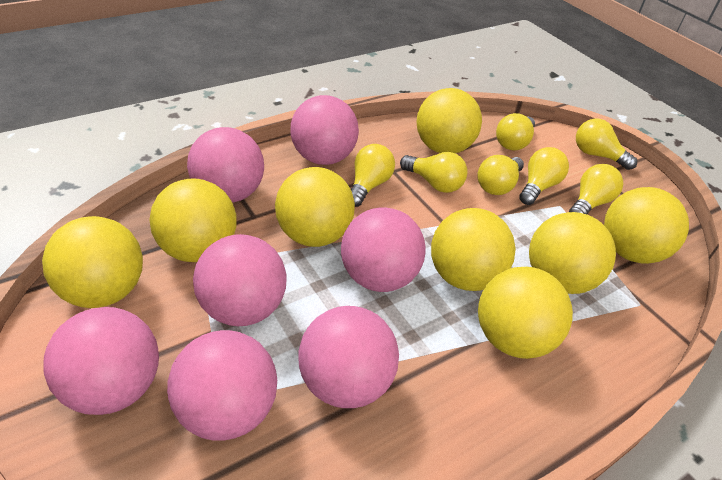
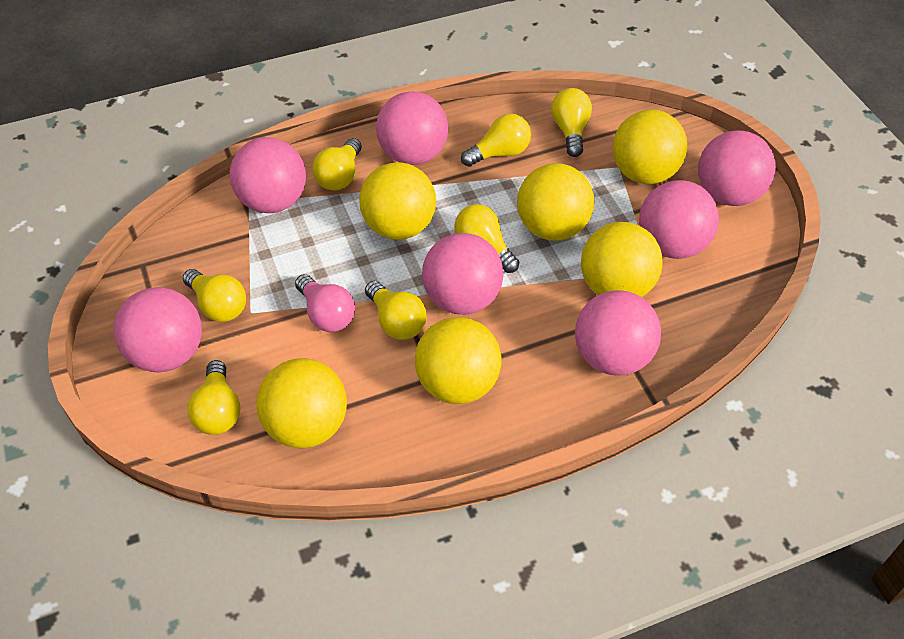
pink light bulb: 0 -> 1
yellow ball: 8 -> 6

